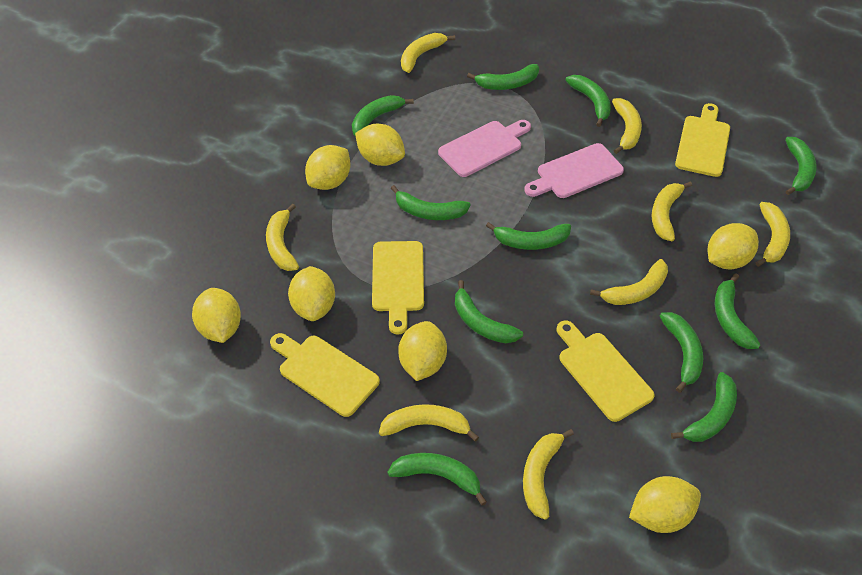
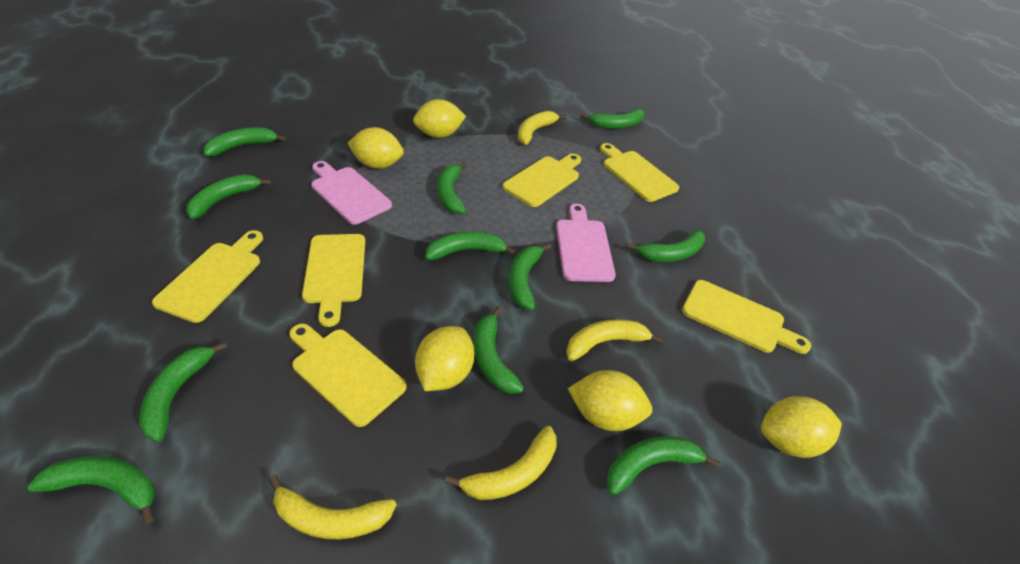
yellow banana: 8 -> 4
yellow cutting board: 4 -> 6
yellow lemon: 7 -> 5

